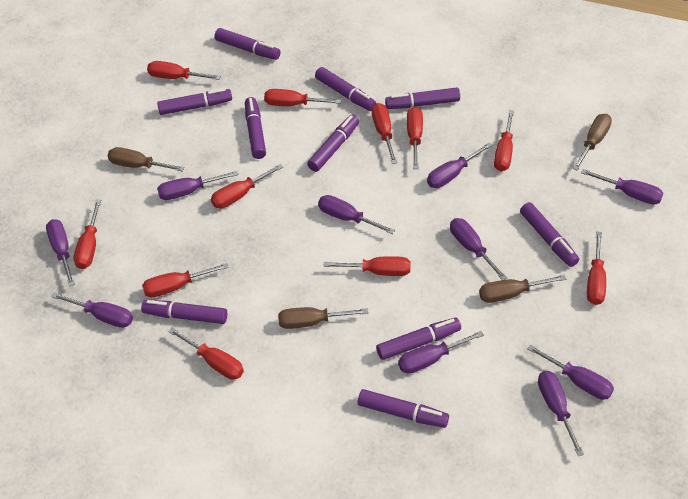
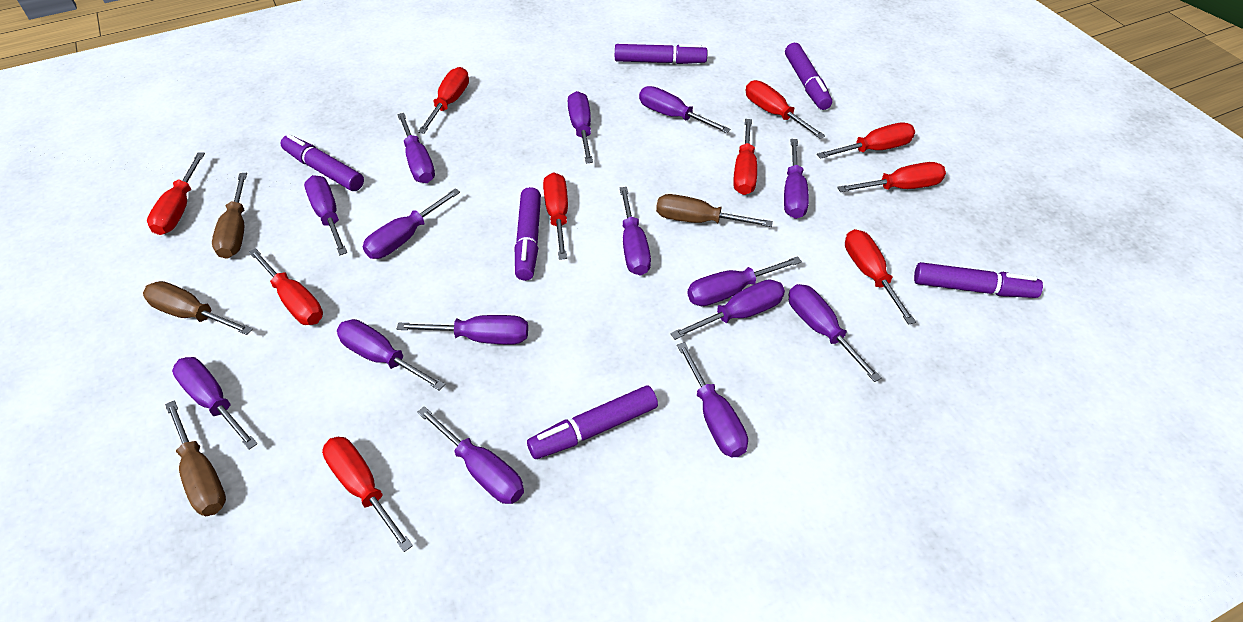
purple marker: 10 -> 6
purple screwdriver: 10 -> 15
red screwdriver: 11 -> 10

